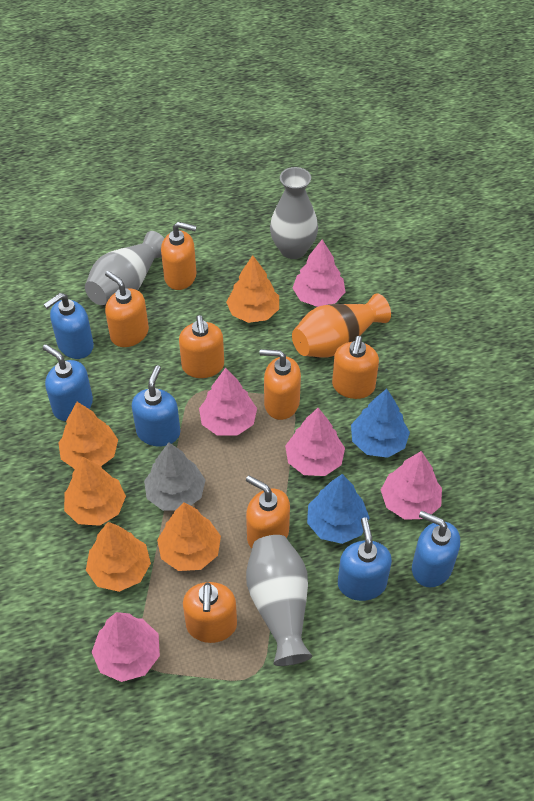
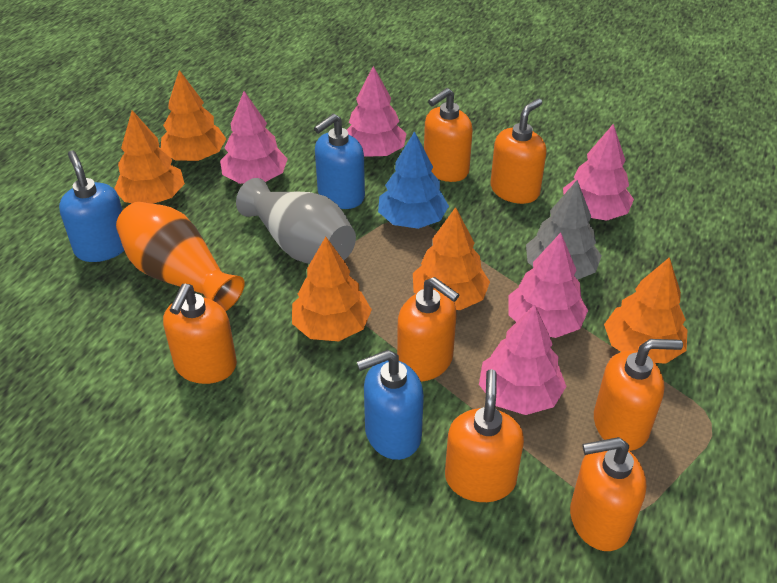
blue soap dispenser: 5 -> 3
blue tree: 2 -> 1
grey vase: 3 -> 1

